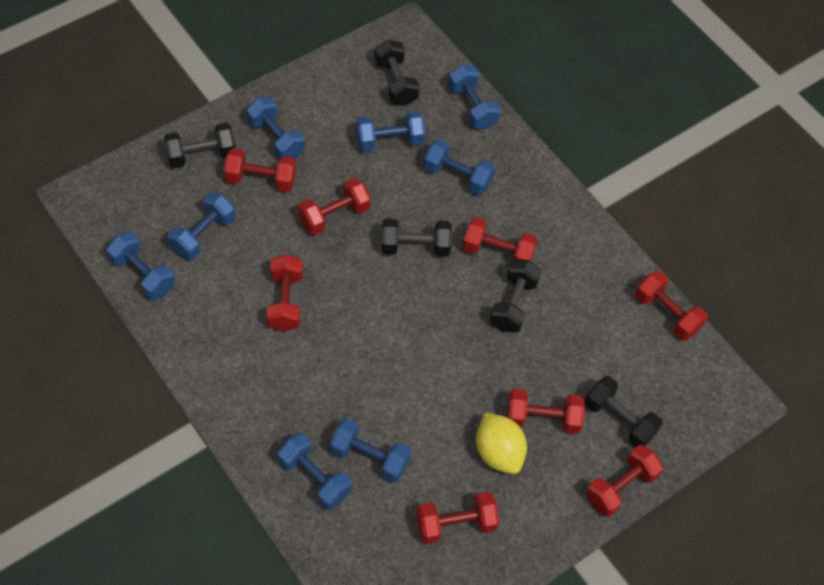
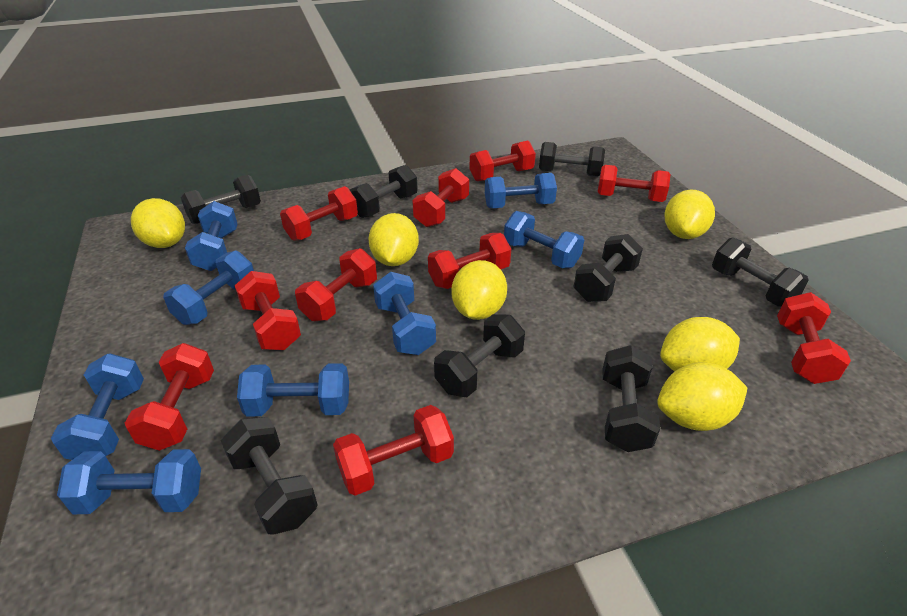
black dumbbell: 5 -> 8
red dumbbell: 8 -> 10
yellow lemon: 1 -> 6

